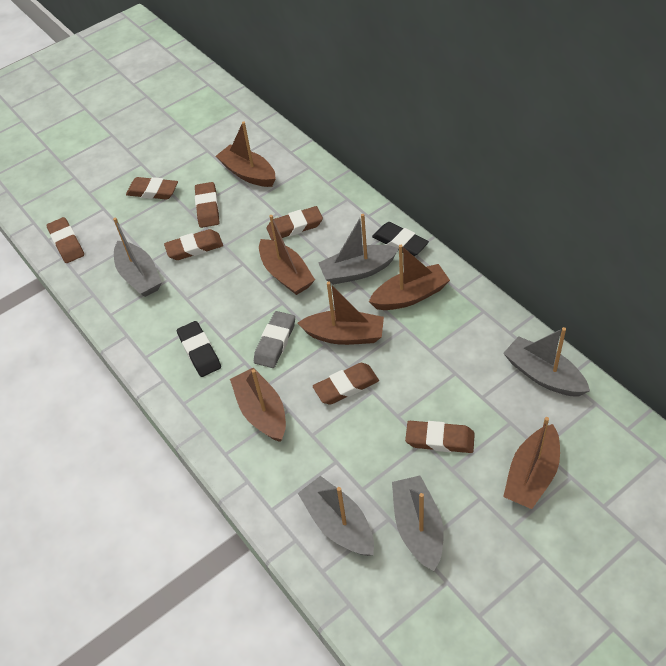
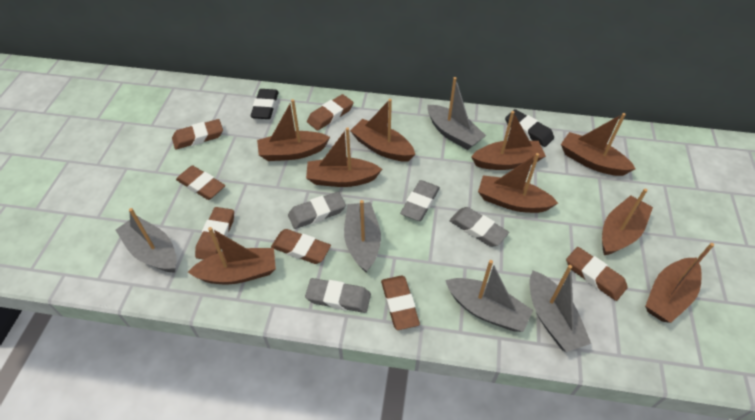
brown boat: 6 -> 9
grey eraser: 1 -> 4

